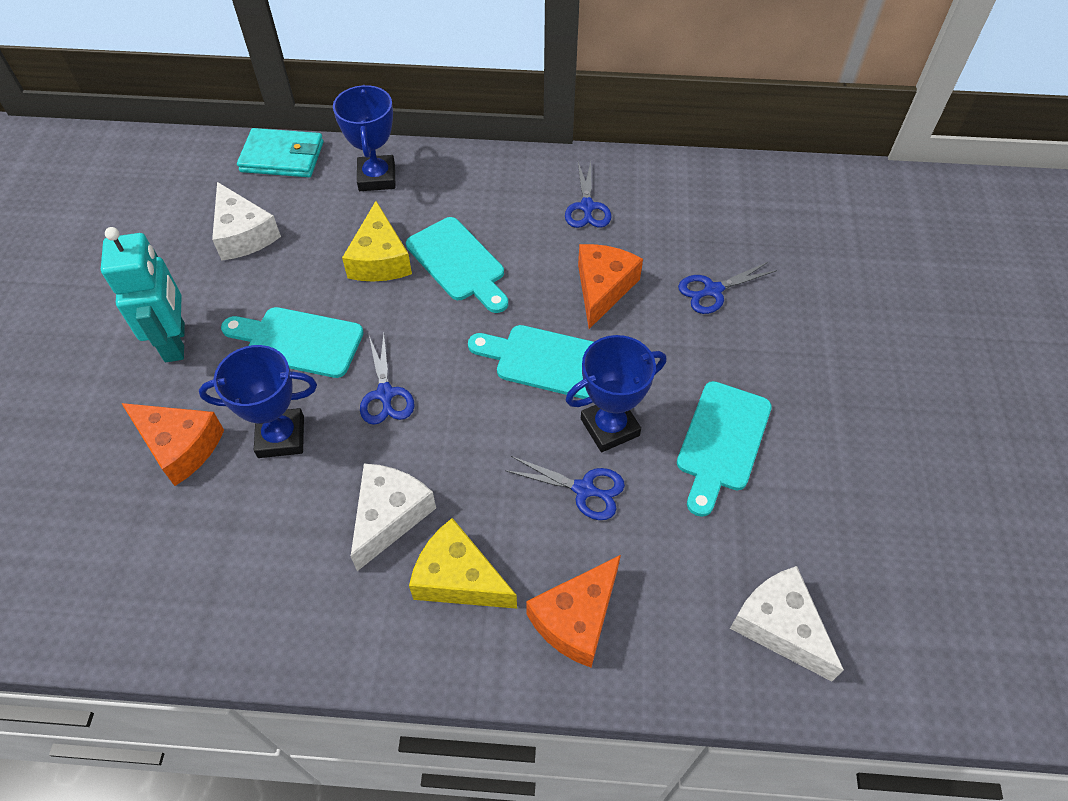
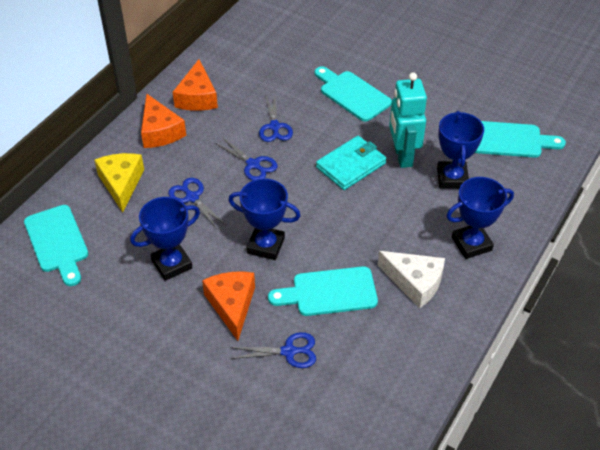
blue trophy: 3 -> 4
white cheese: 3 -> 1
yellow cheese: 2 -> 1

